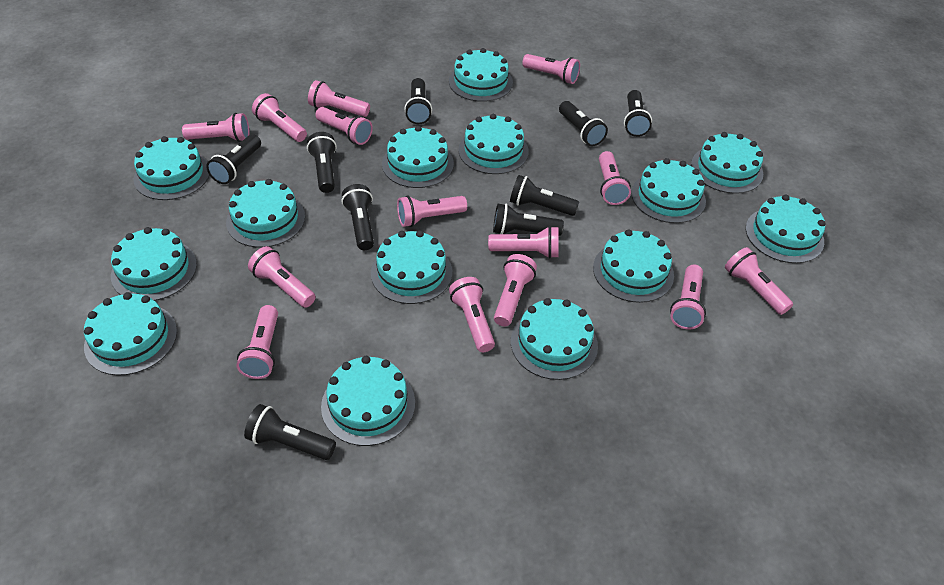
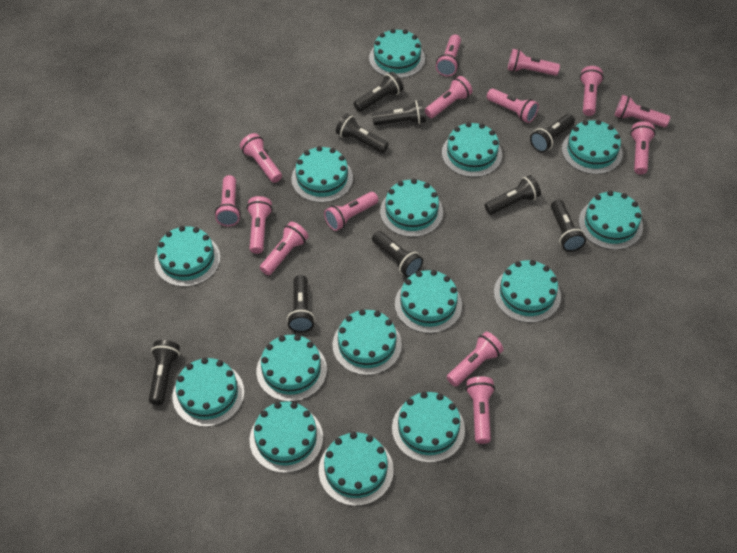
turquoise cake: 14 -> 15

